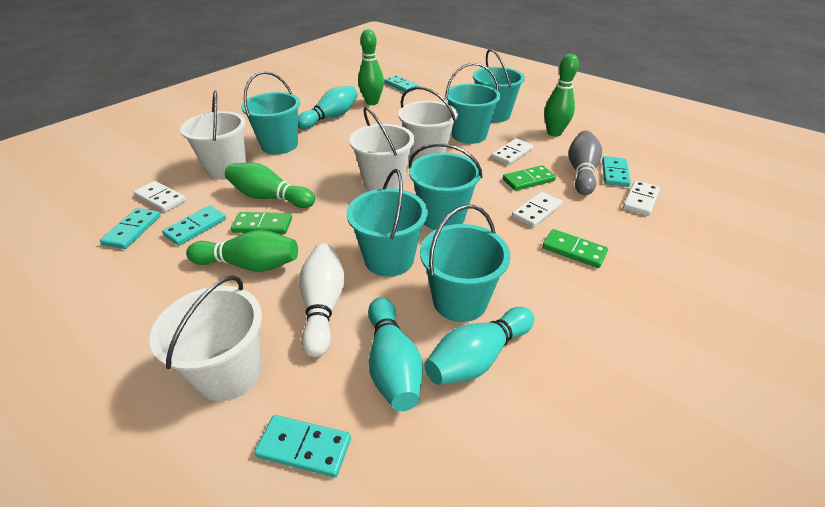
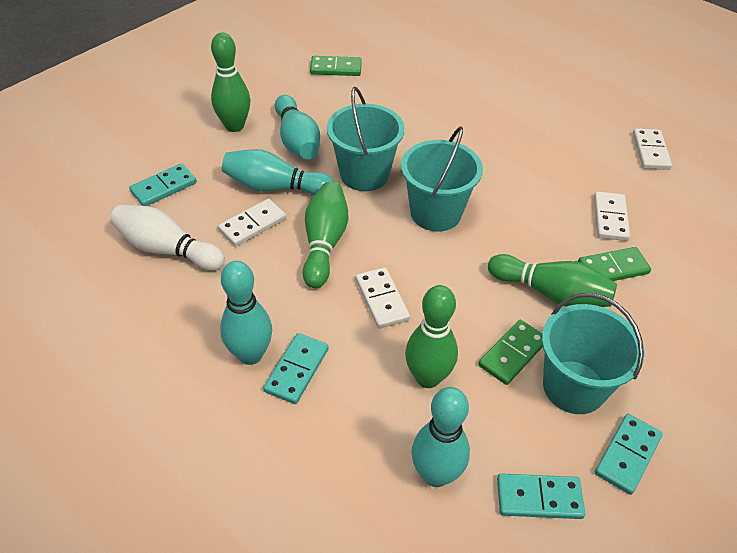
grey bowling pin: 1 -> 0
turquoise bowling pin: 3 -> 4
turquoise bucket: 6 -> 3
turquoise domino: 5 -> 4
white bucket: 4 -> 0

